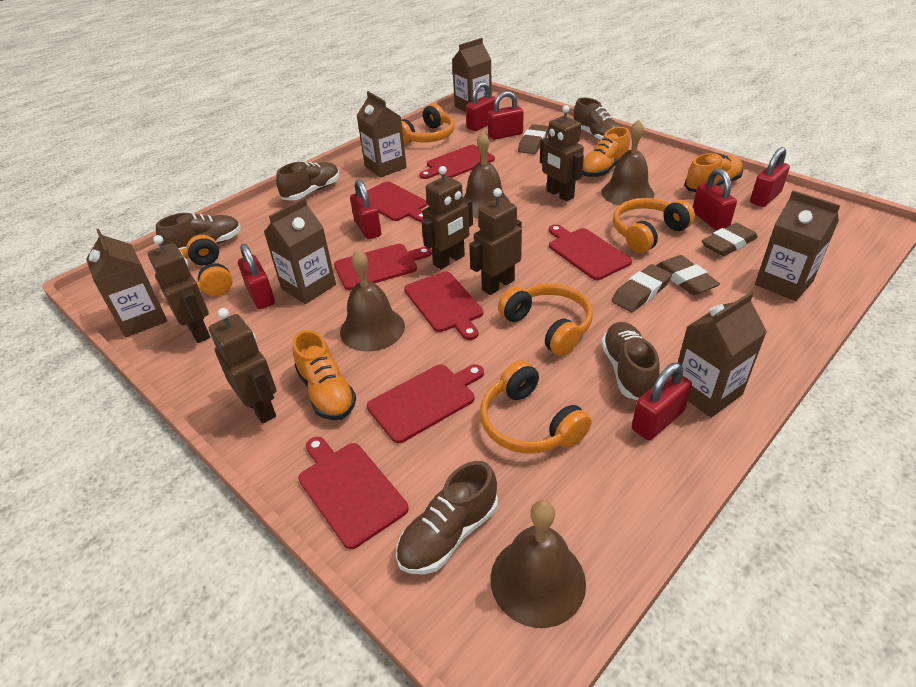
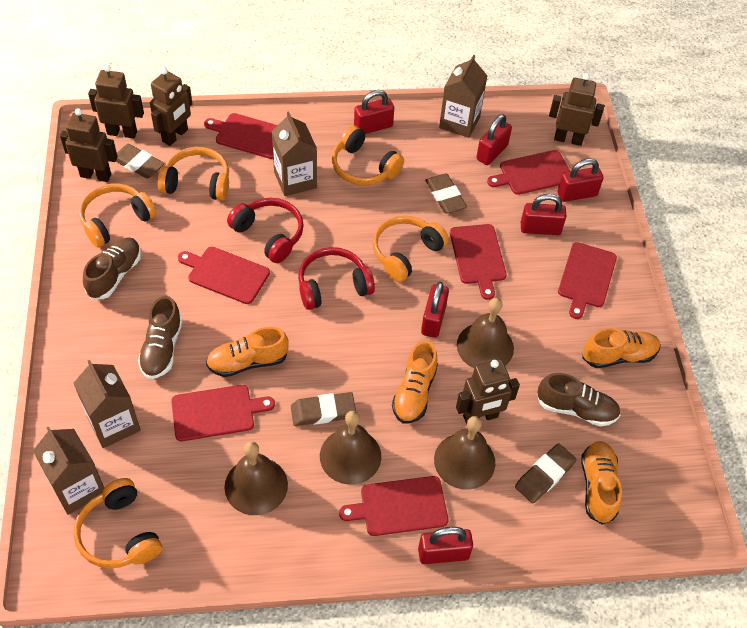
brown carton: 6 -> 4
brown shoe: 5 -> 3
orange shoe: 3 -> 4
red headphones: 0 -> 2
red padlock: 7 -> 6

